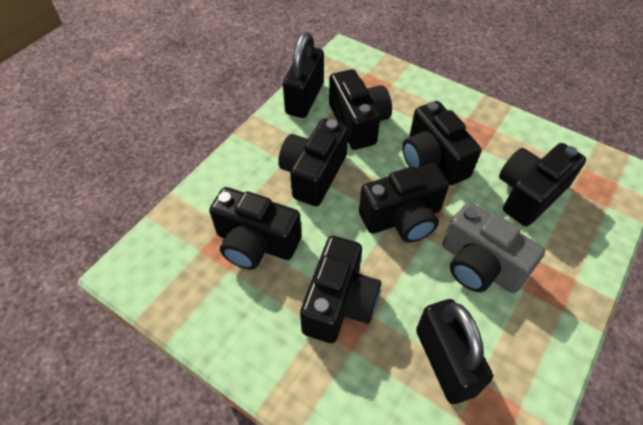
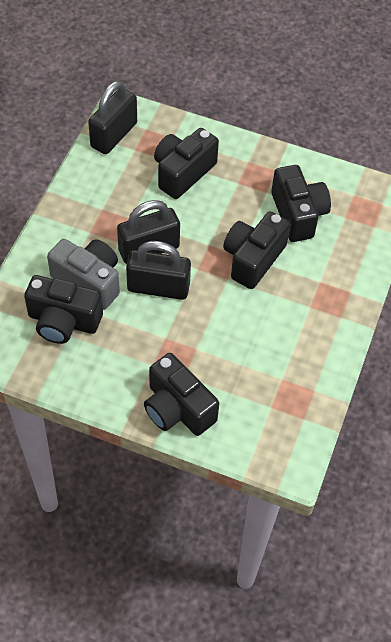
black camera: 7 -> 5
black padlock: 2 -> 3

